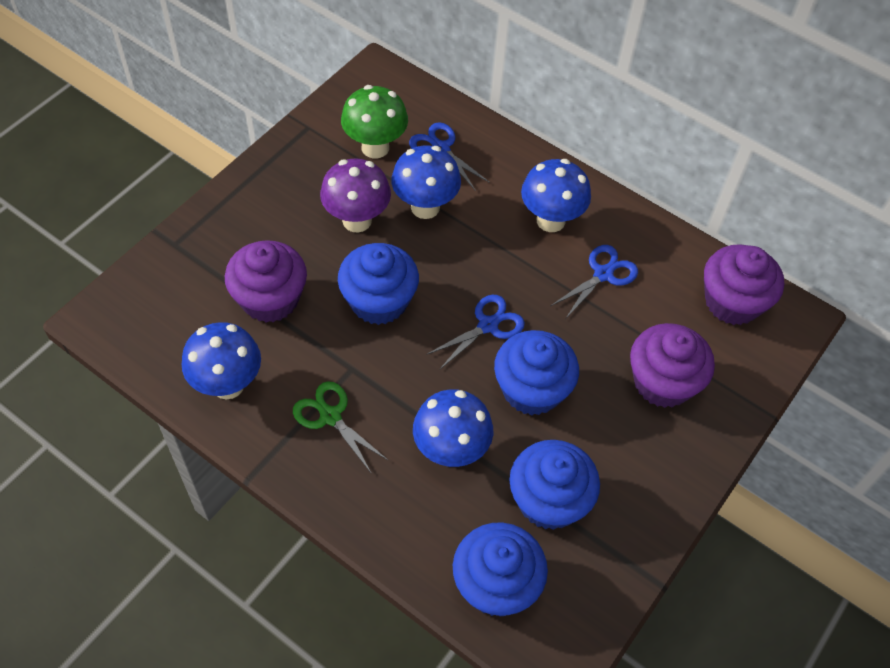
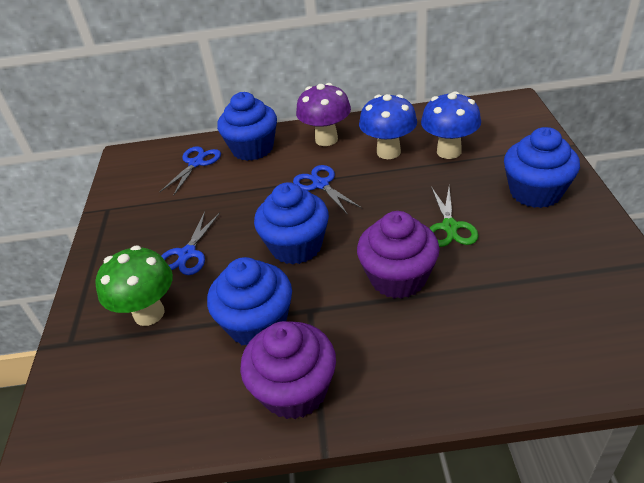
blue mushroom: 4 -> 2
purple cupcake: 3 -> 2

